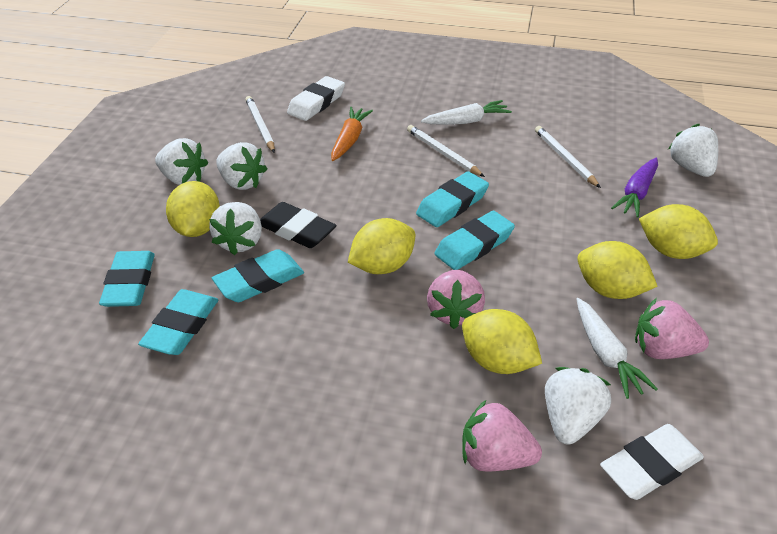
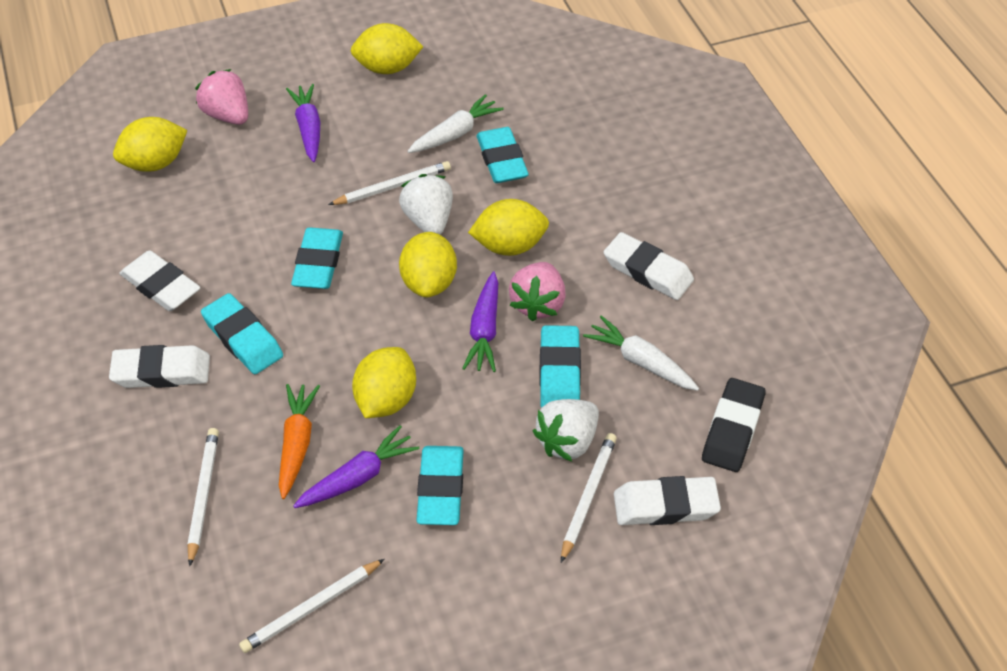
pink strawberry: 3 -> 2
purple carrot: 1 -> 3
white eraser: 2 -> 4
white pencil: 3 -> 4
white strawberry: 5 -> 2

